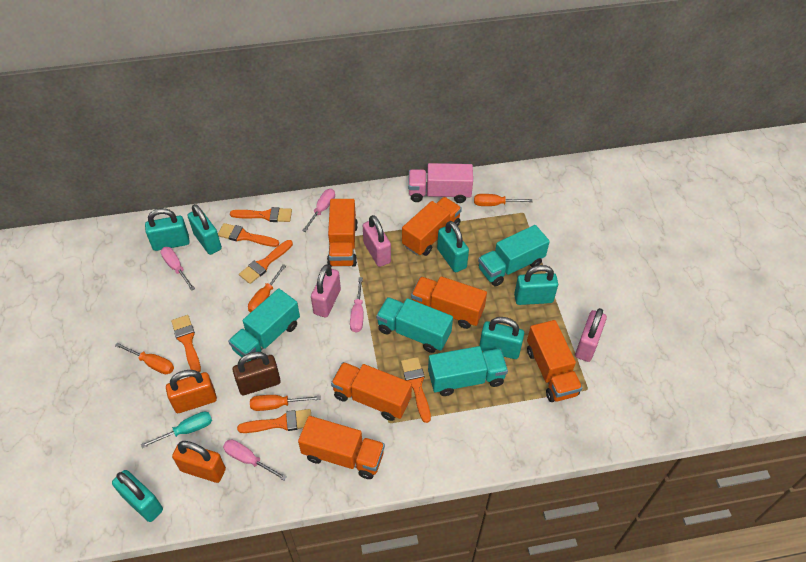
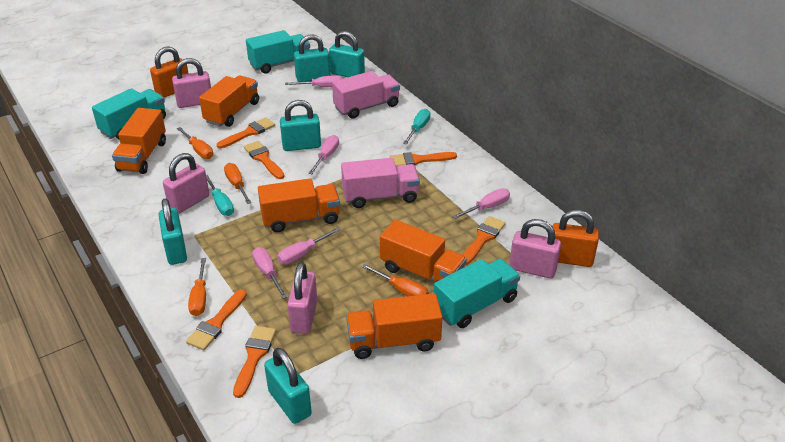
brown padlock: 1 -> 0
orange truck: 6 -> 5
pink padlock: 3 -> 4
pink screwdriver: 4 -> 5
pink truck: 1 -> 2
turquoise padlock: 6 -> 5
turquoise screwdriver: 1 -> 2
turquoise truck: 4 -> 3

